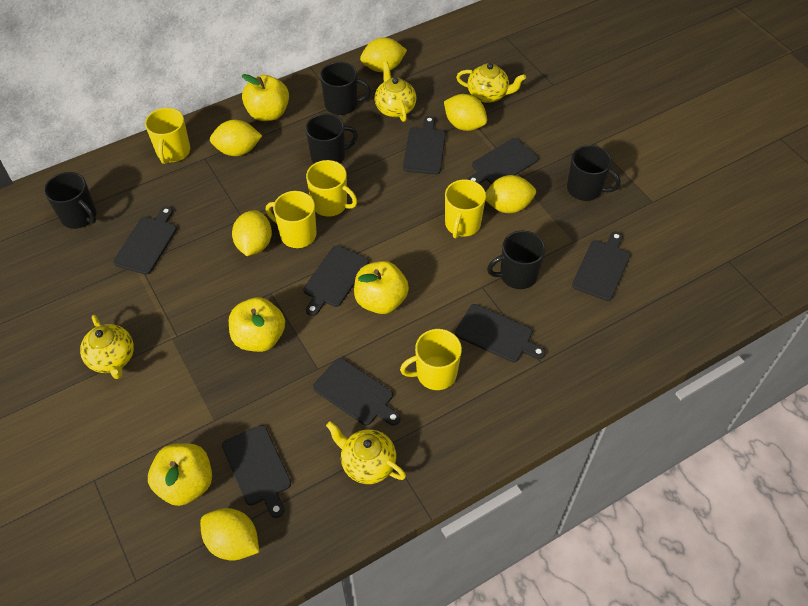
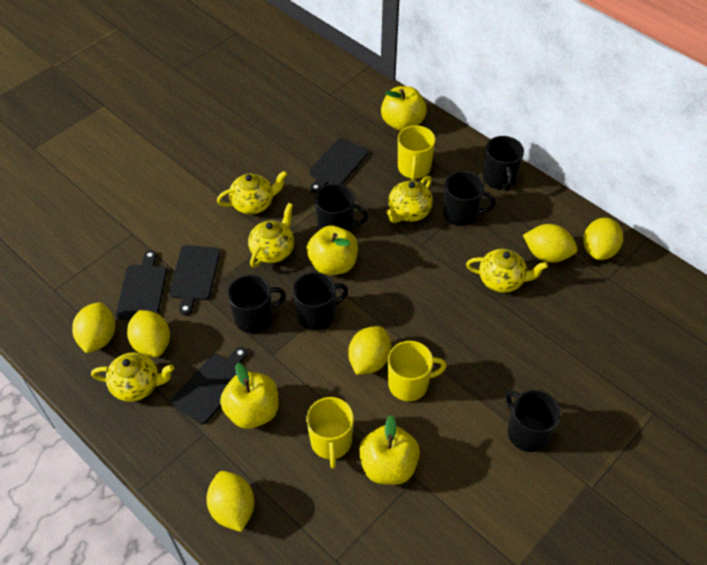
black cutting board: 8 -> 4
black mug: 5 -> 6
yellow mug: 5 -> 3
yellow teapot: 4 -> 5

